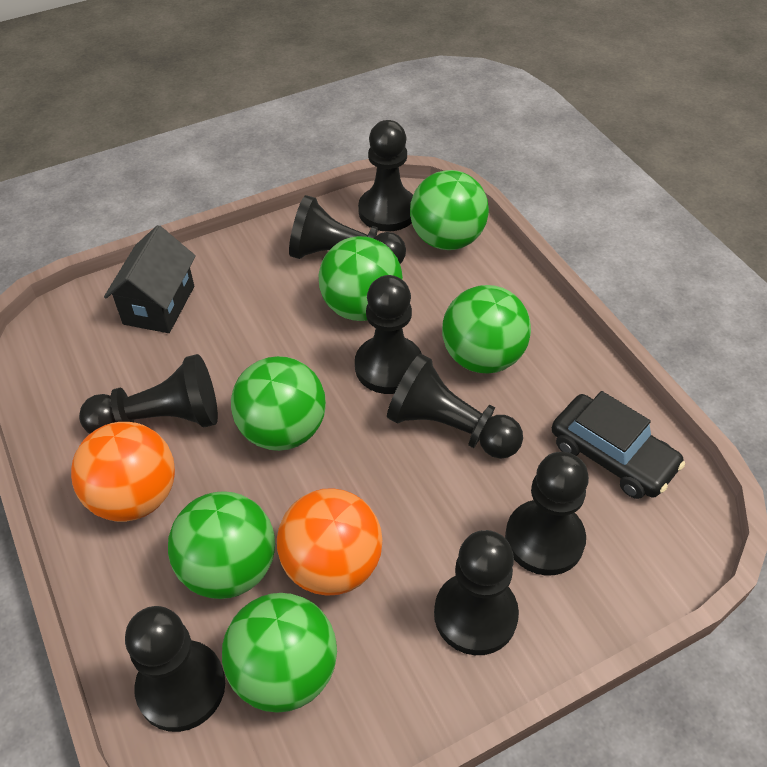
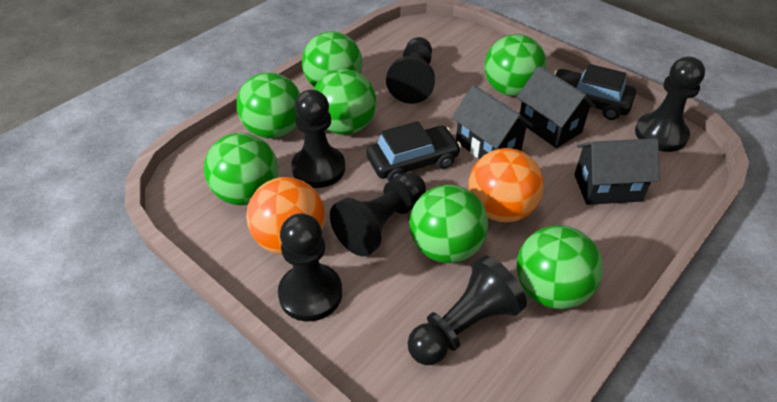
black car: 1 -> 2
black house: 1 -> 3
black pawn: 8 -> 6
green ball: 6 -> 7

